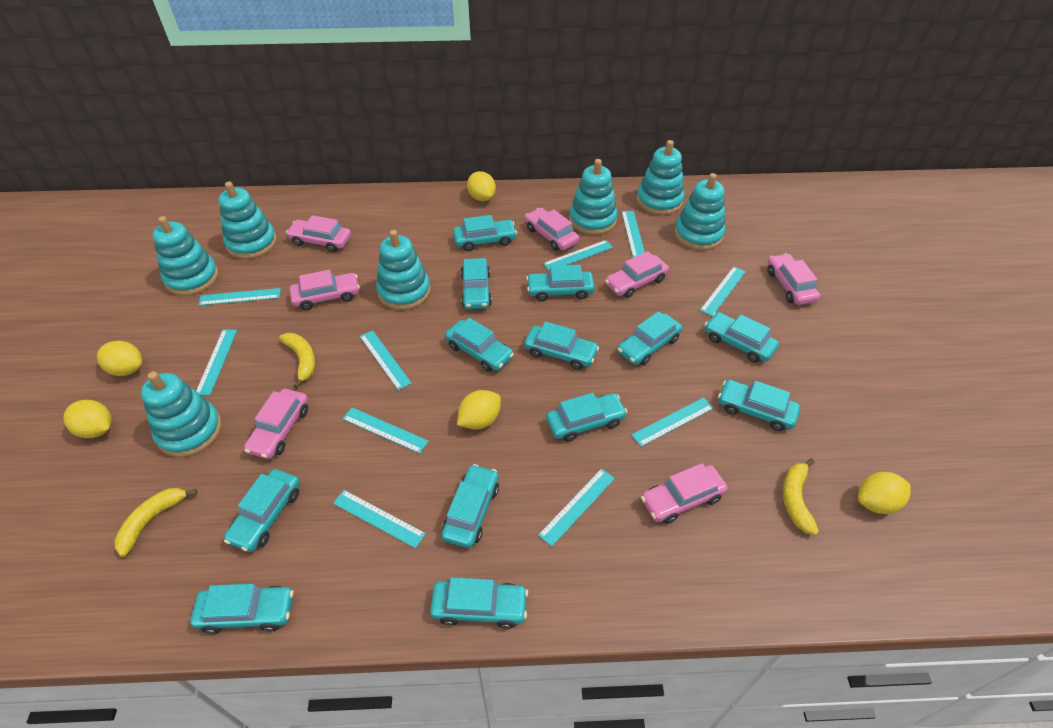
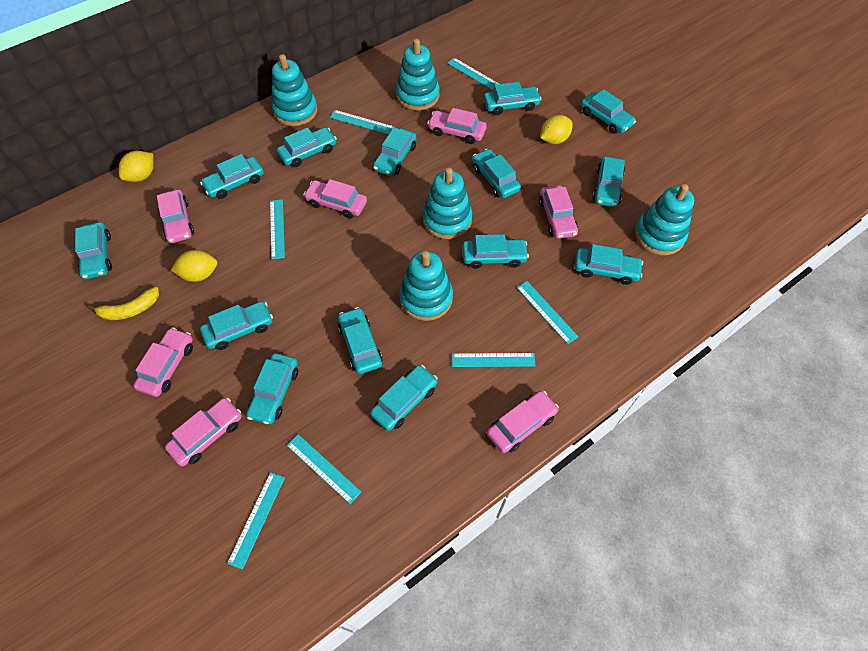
turquoise car: 13 -> 14
turquoise ruler: 10 -> 7
turquoise stacking toy: 7 -> 5
yellow banana: 3 -> 1
yellow lemon: 5 -> 3

